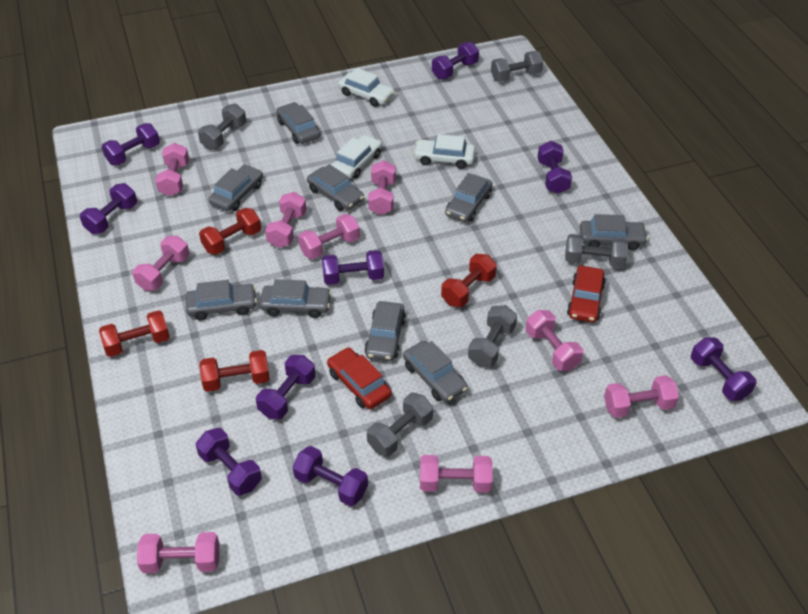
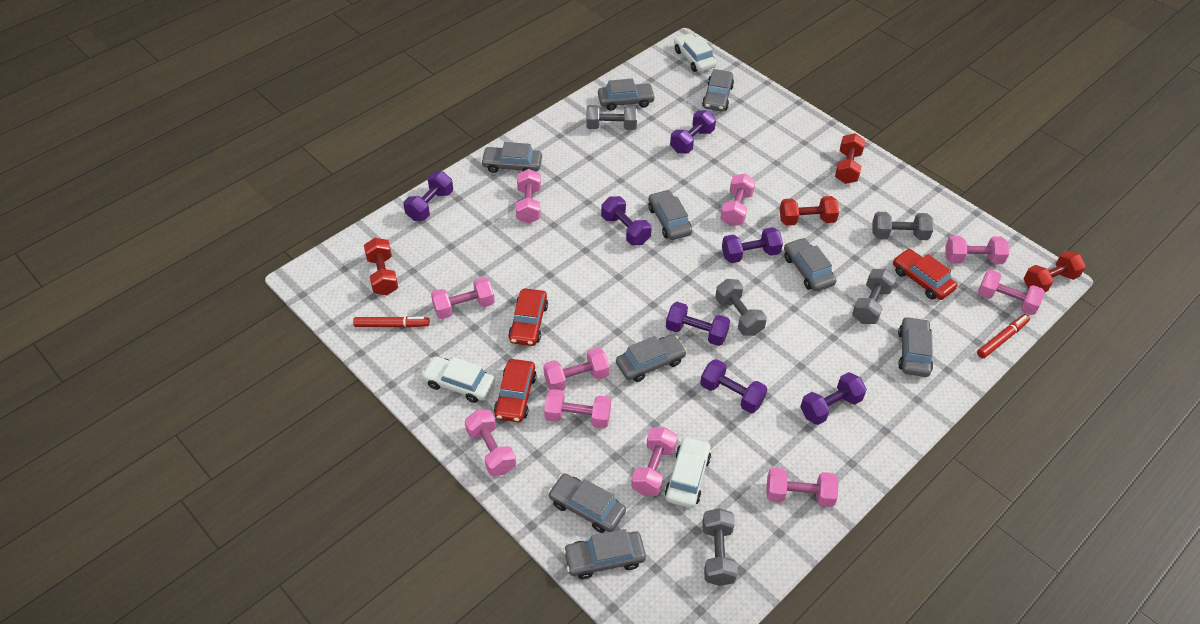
pink dumbbell: 9 -> 10
purple dumbbell: 9 -> 7
red car: 2 -> 3
red marker: 0 -> 2

